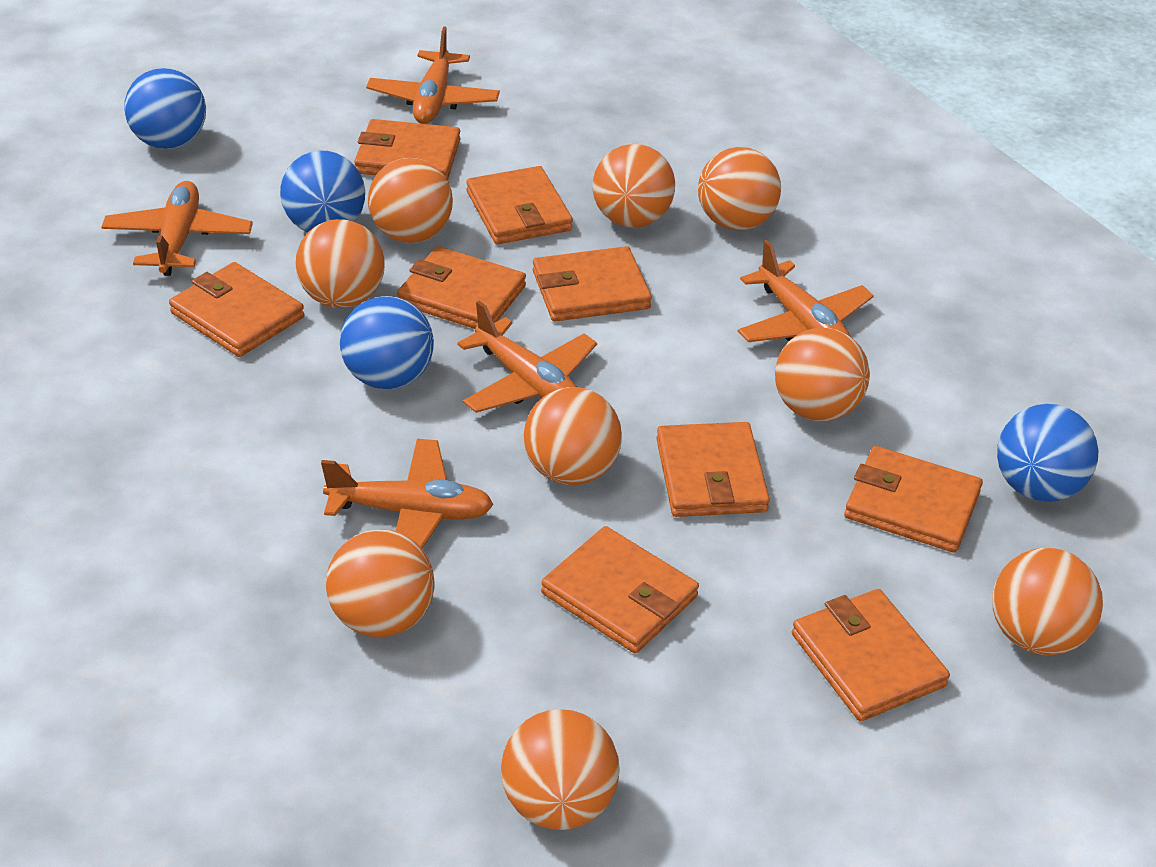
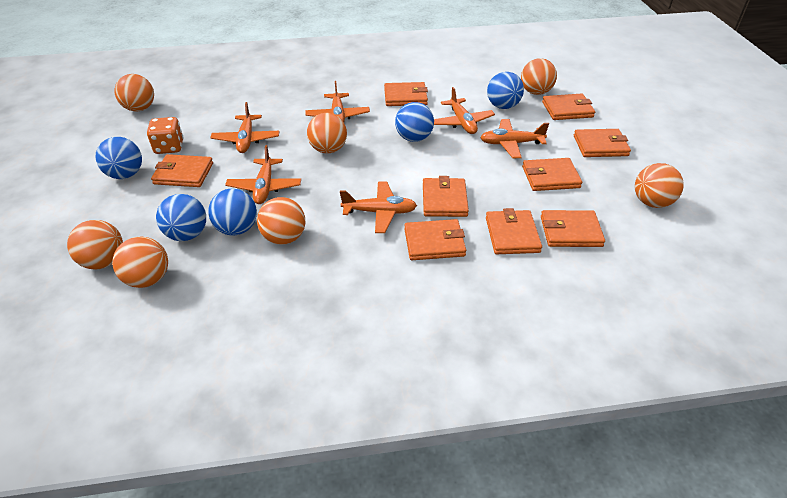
blue ball: 4 -> 5
orange ball: 9 -> 7
orange dice: 0 -> 1
orange plane: 5 -> 6

